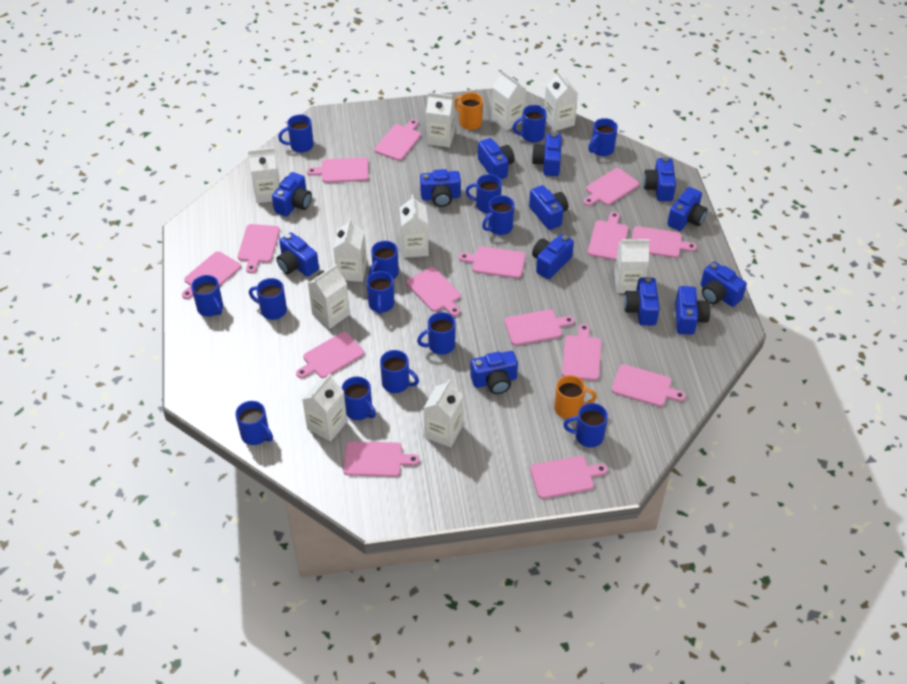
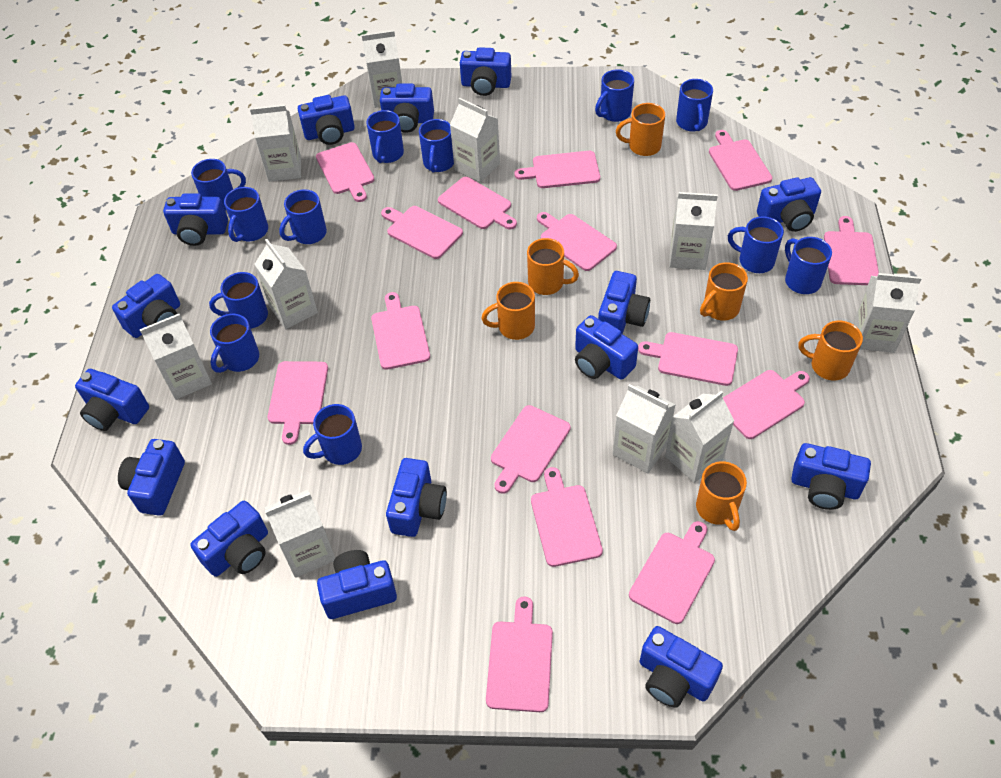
blue camera: 13 -> 15
blue mug: 14 -> 12
orange mug: 2 -> 6

